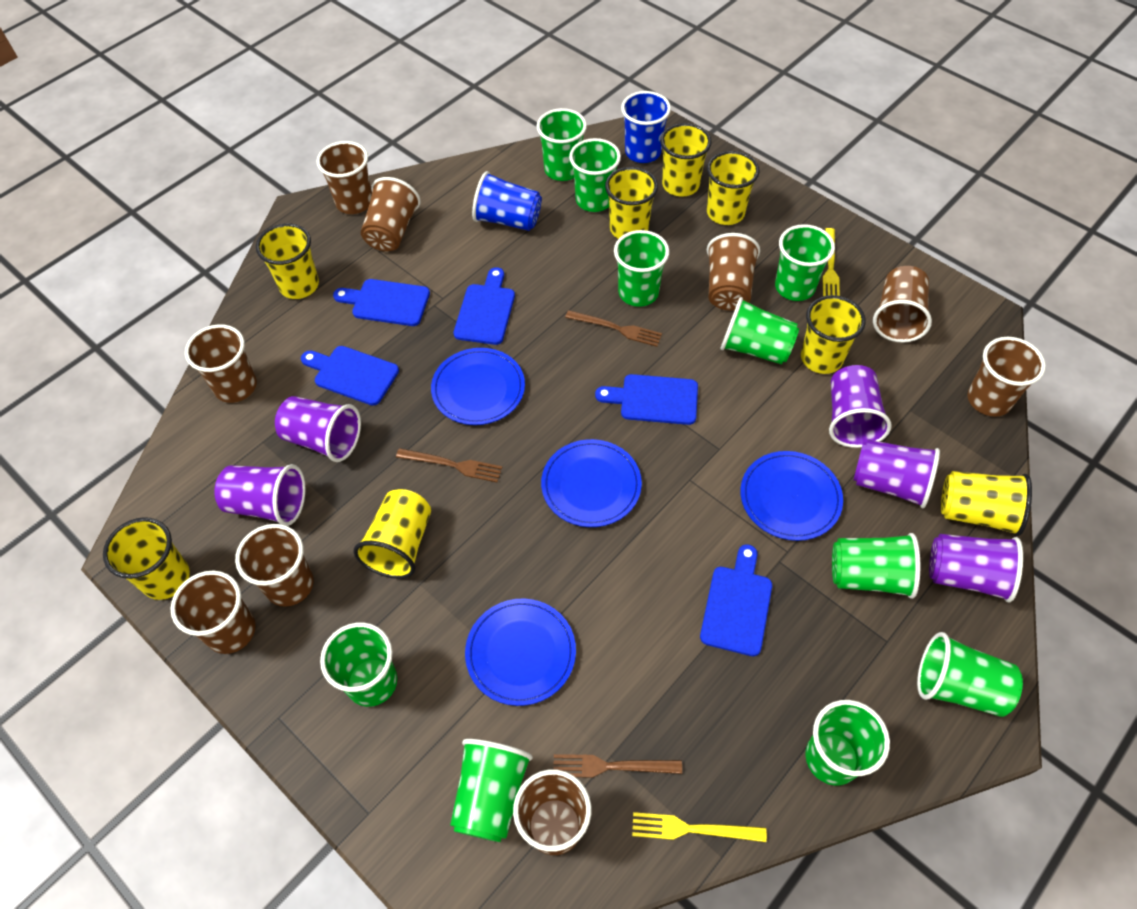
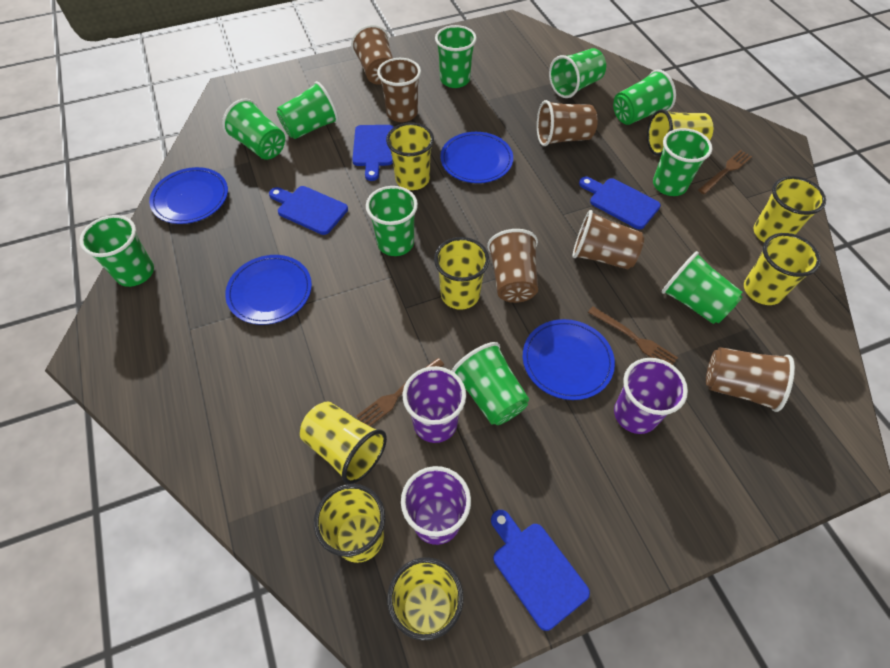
blue cup: 2 -> 0
blue cutting board: 5 -> 4
brown cup: 9 -> 6
purple cup: 5 -> 3
yellow fork: 2 -> 0

